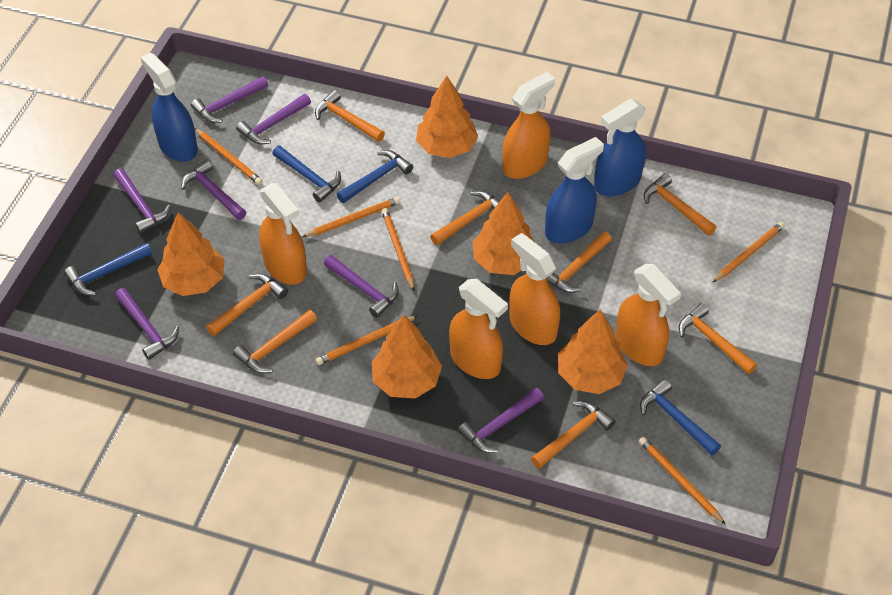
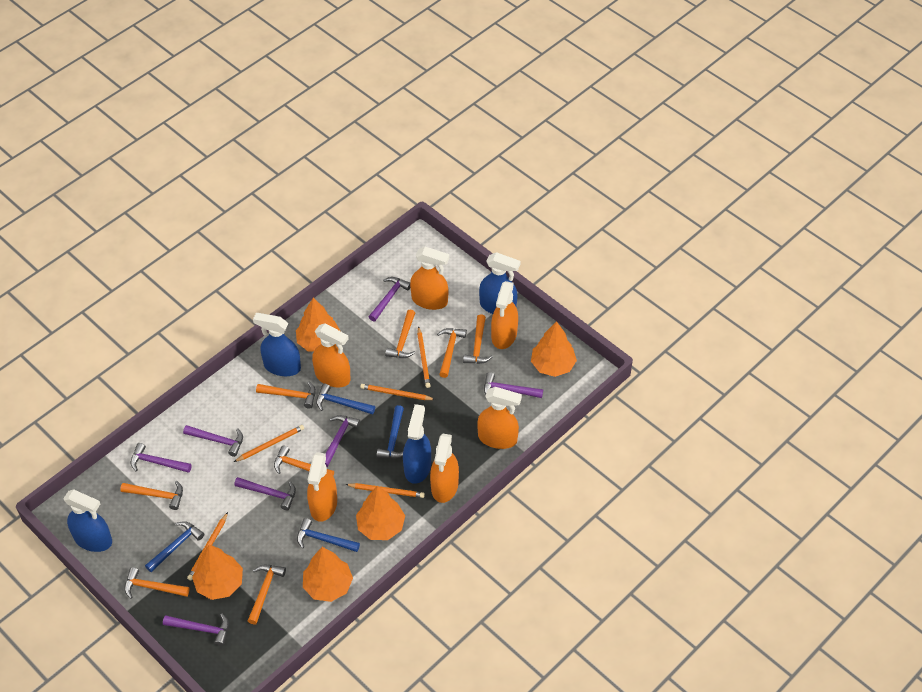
blue spray bottle: 3 -> 4
orange pencil: 6 -> 5
orange spray bottle: 5 -> 6

